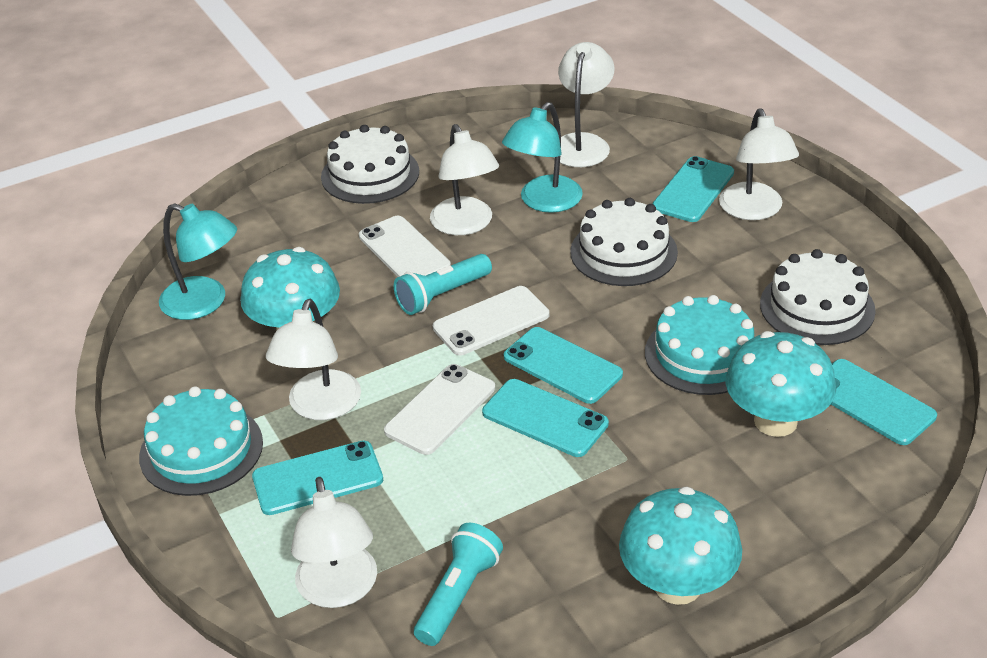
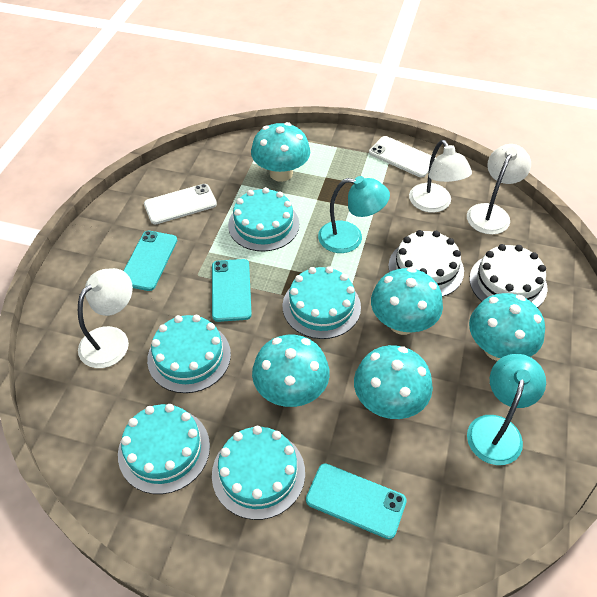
turquoise cake: 2 -> 5
turquoise flashlight: 2 -> 0
turquoise mushroom: 3 -> 5
turquoise phone: 5 -> 3
white cake: 3 -> 2
white lamp: 5 -> 3
white phone: 3 -> 2

